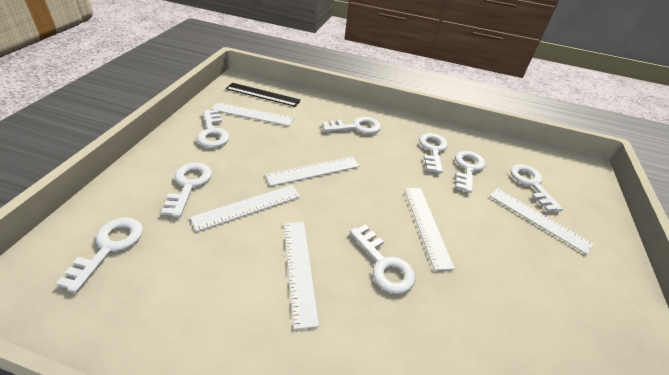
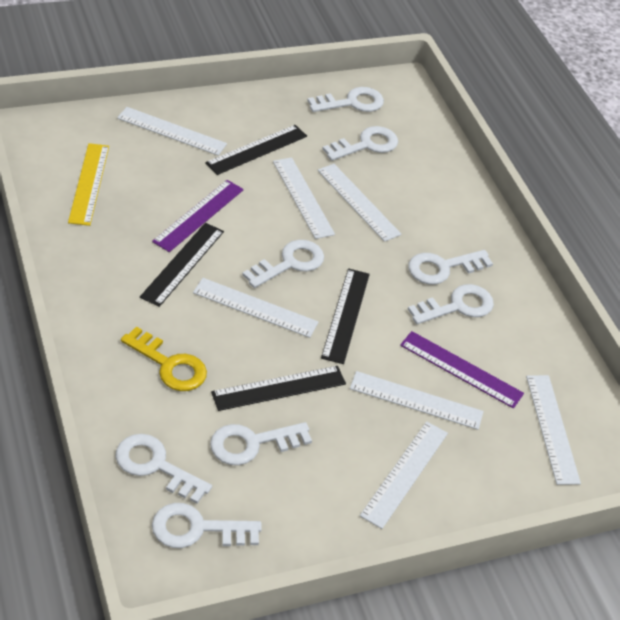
black ruler: 1 -> 4
purple ruler: 0 -> 2
white ruler: 6 -> 7
yellow key: 0 -> 1
yellow ruler: 0 -> 1

